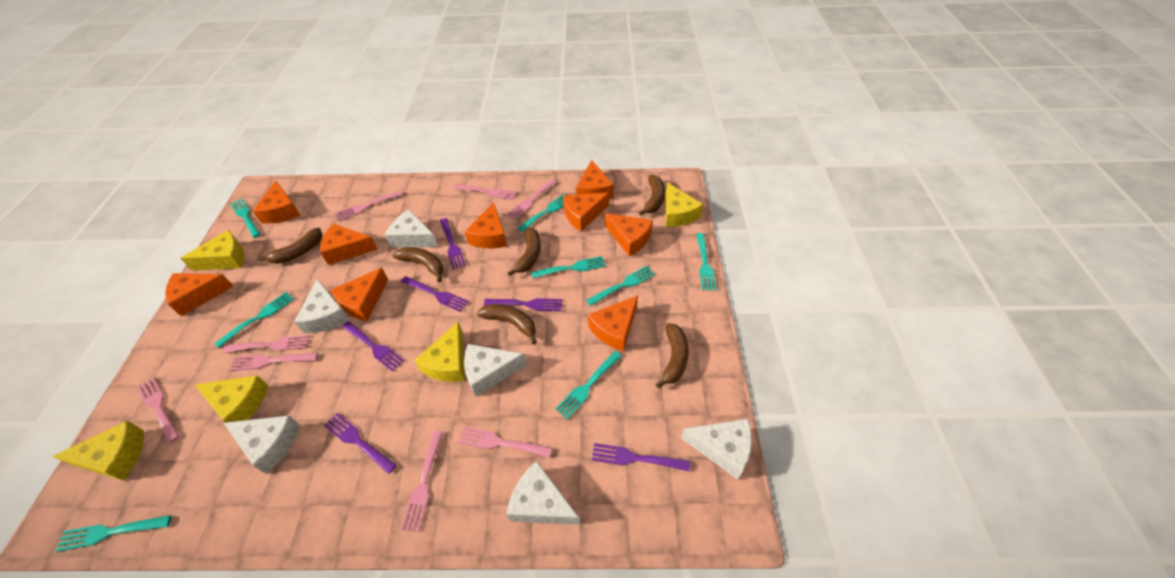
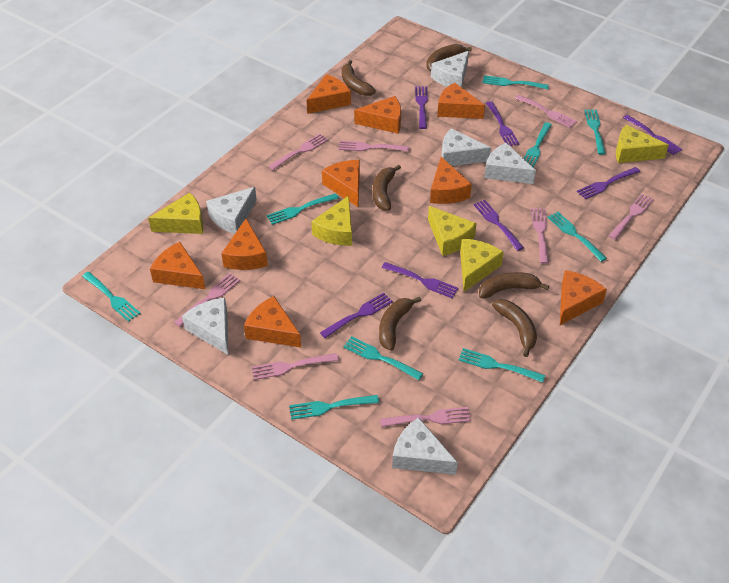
purple fork: 6 -> 7
turquoise fork: 8 -> 9

